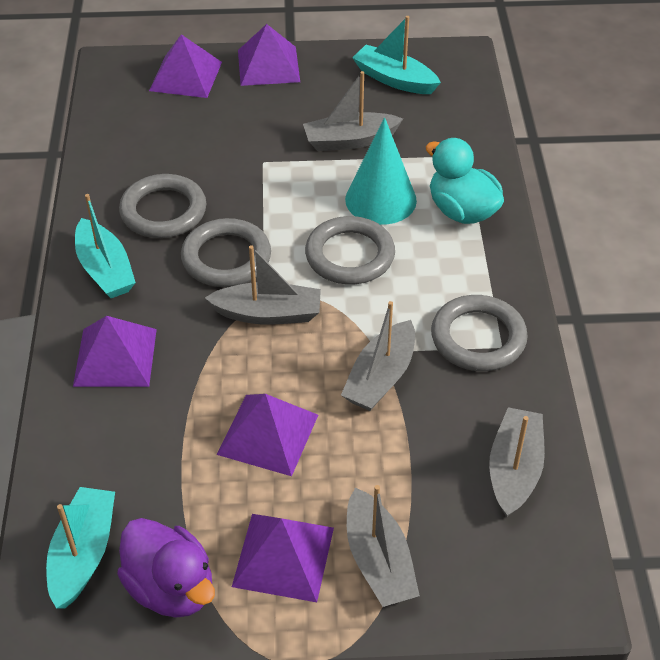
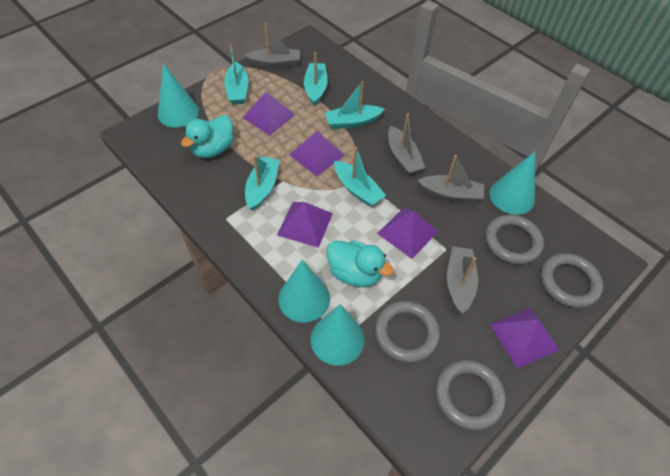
grey boat: 5 -> 4
purple duck: 1 -> 0
turquoise boat: 3 -> 5
turquoise cone: 1 -> 4
turquoise duck: 1 -> 2

